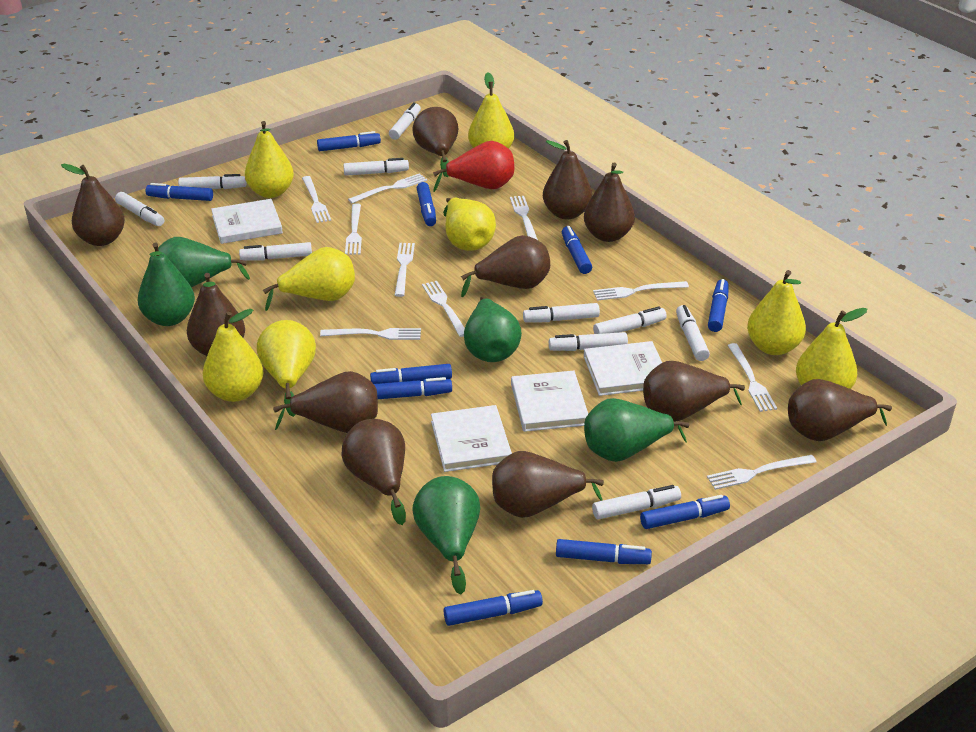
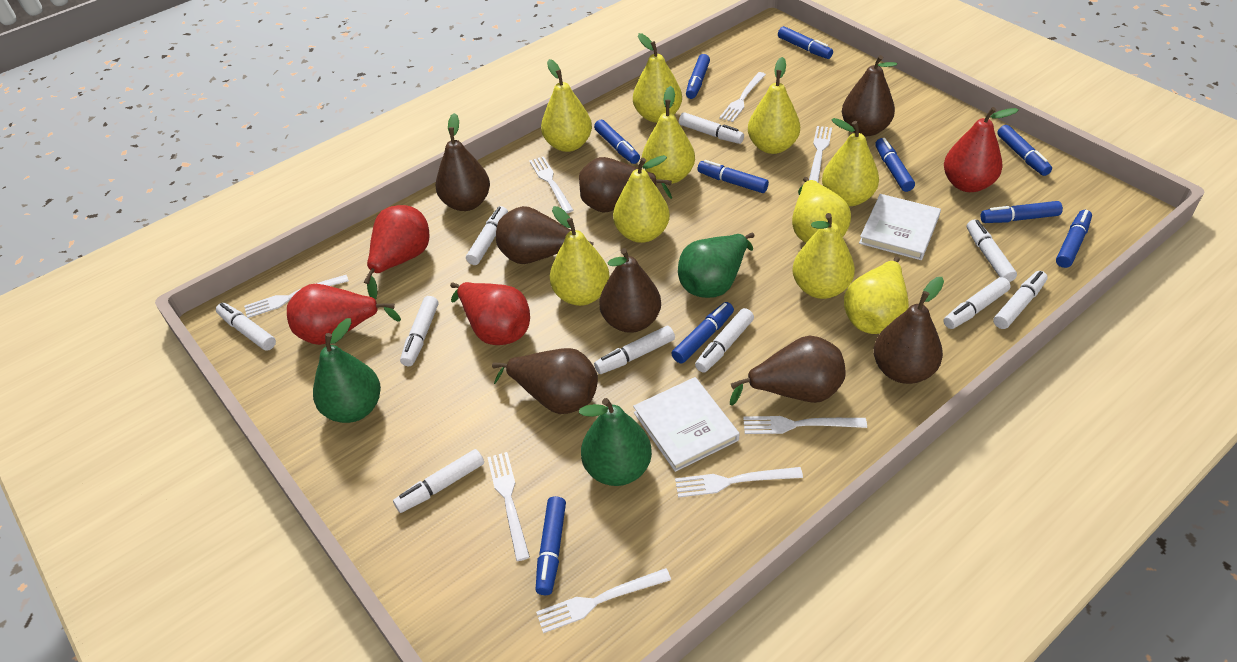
brown pear: 11 -> 8
green pear: 5 -> 3
red pear: 1 -> 4
white book: 4 -> 2
white fork: 10 -> 8
yellow pear: 8 -> 10

